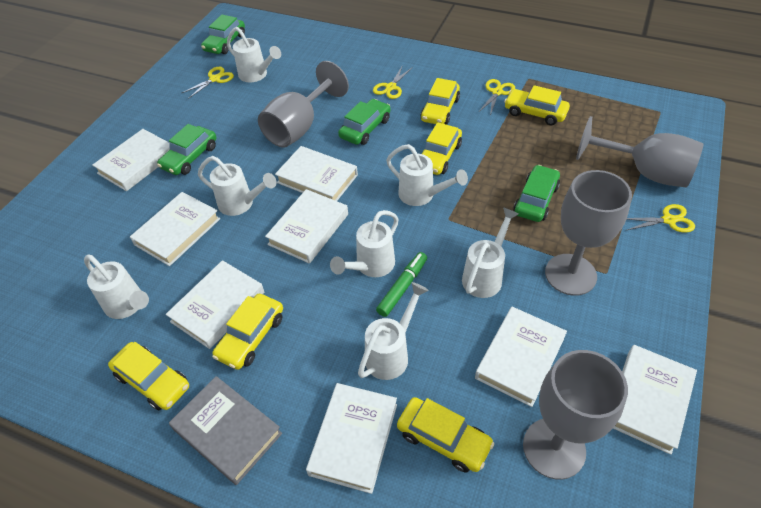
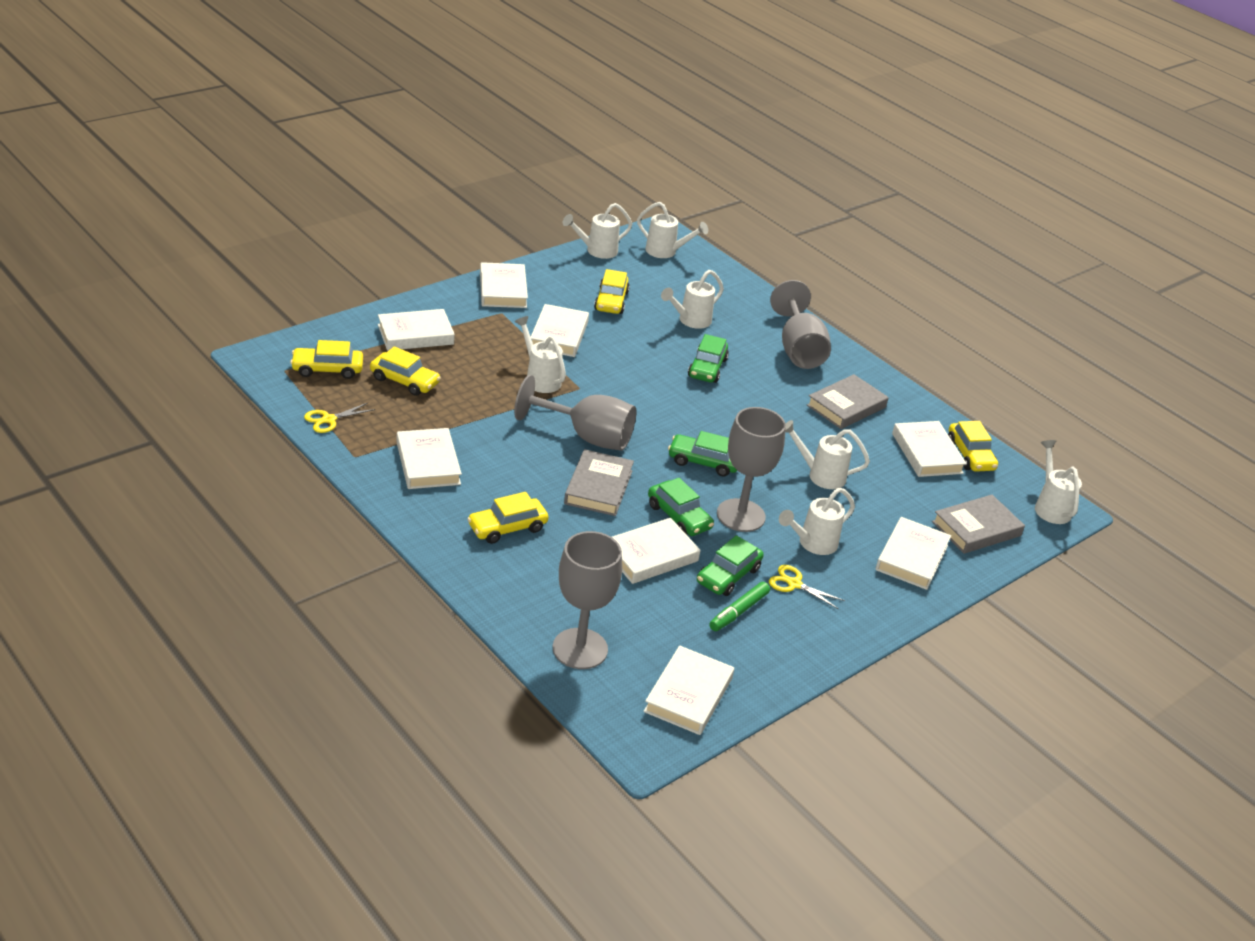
grey book: 1 -> 3
yellow car: 6 -> 5
yellow scissors: 4 -> 2

